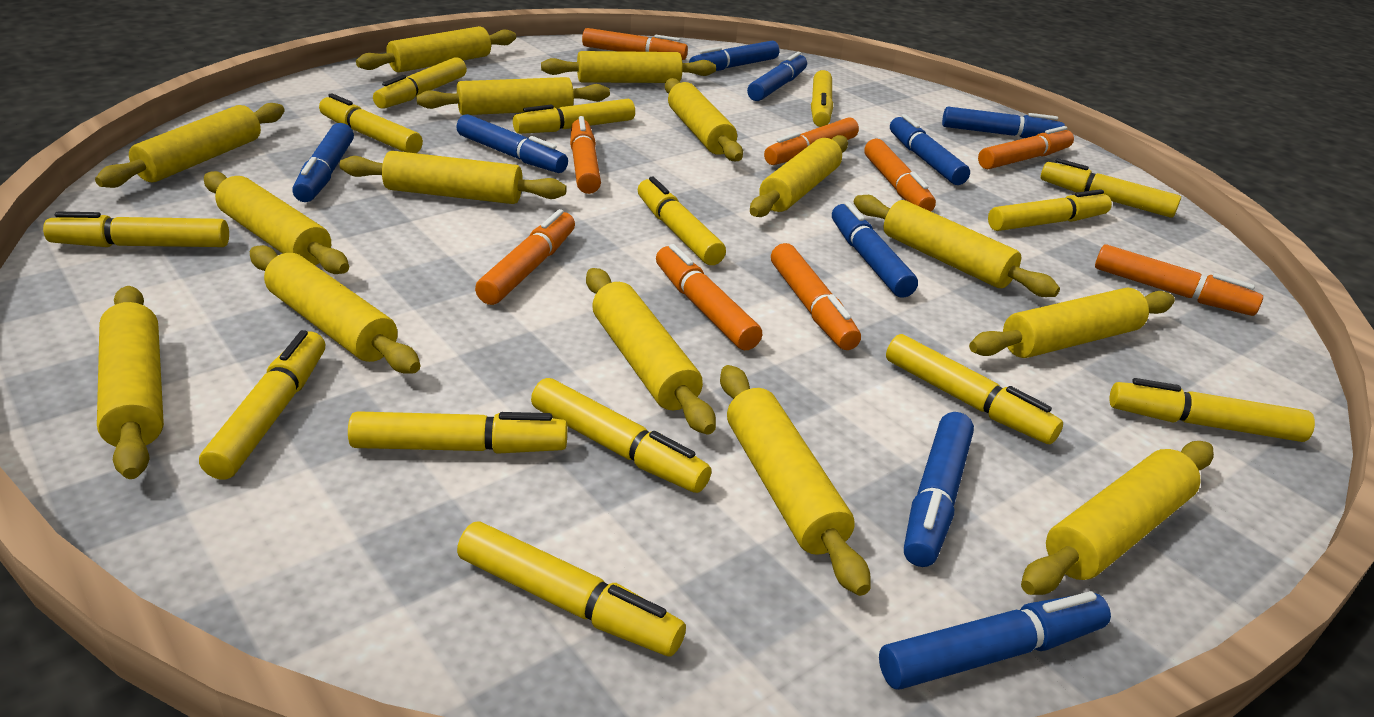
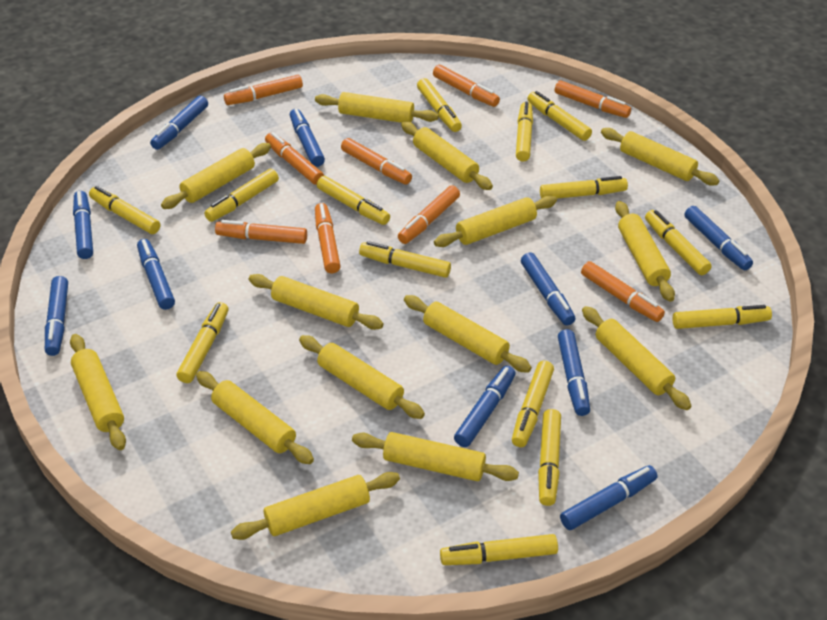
blue marker: 9 -> 10
yellow rolling pin: 15 -> 14

